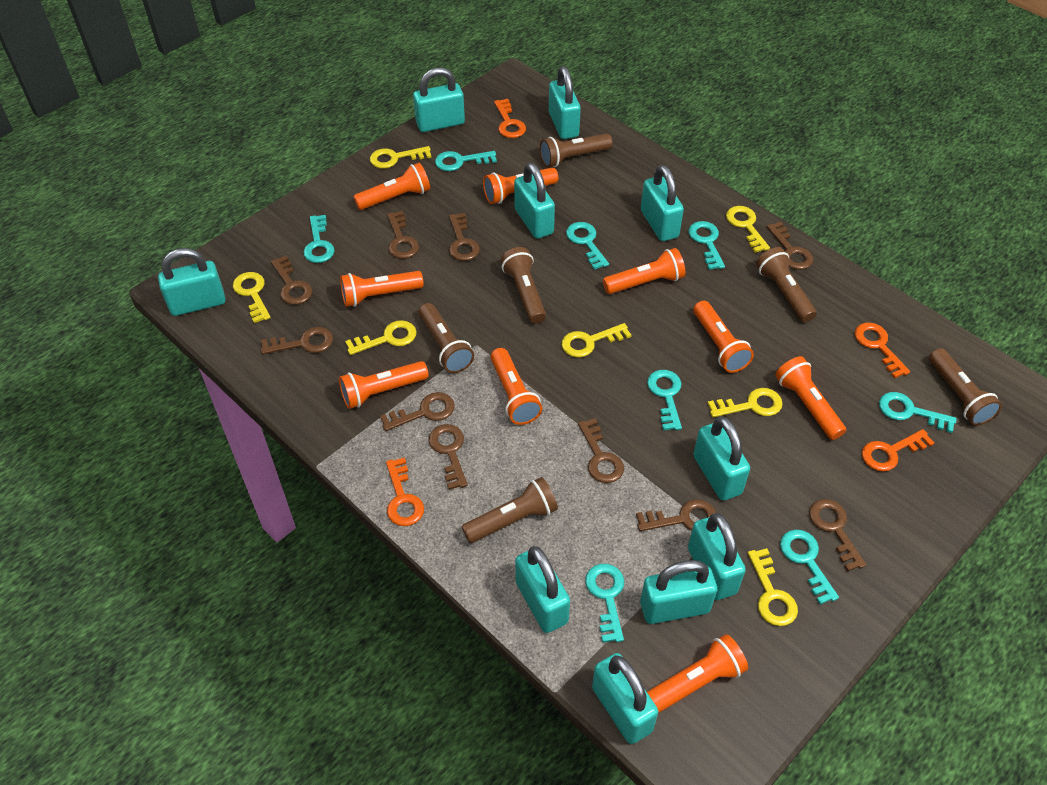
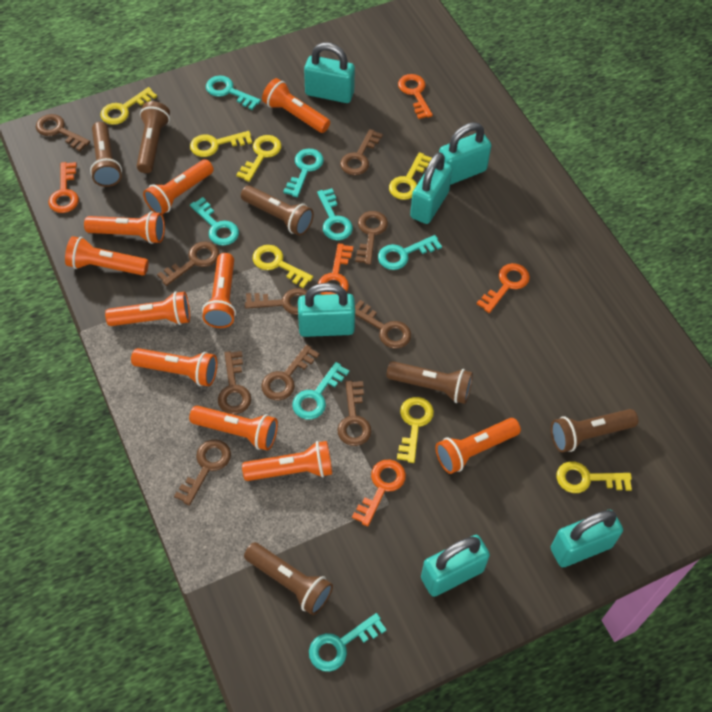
orange flashlight: 9 -> 10
orange key: 4 -> 5
turquoise key: 8 -> 7
turquoise padlock: 10 -> 6

